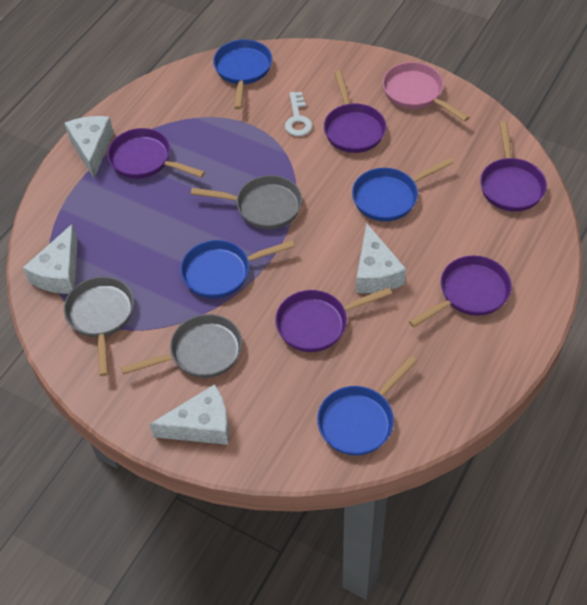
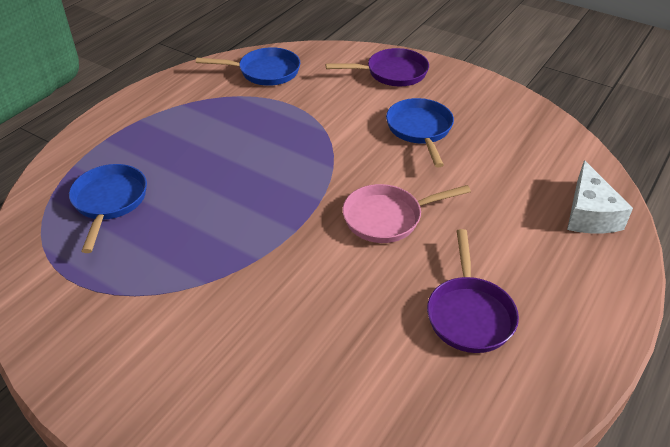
blue pan: 4 -> 3
grey pan: 3 -> 0
purple pan: 5 -> 2
white cheese: 4 -> 1
white key: 1 -> 0

